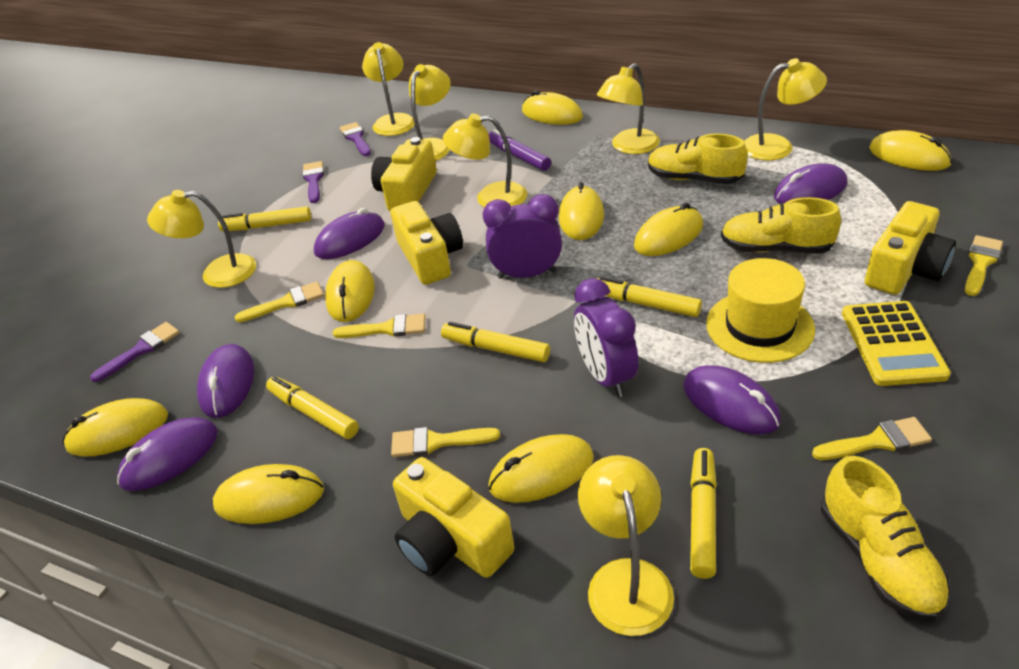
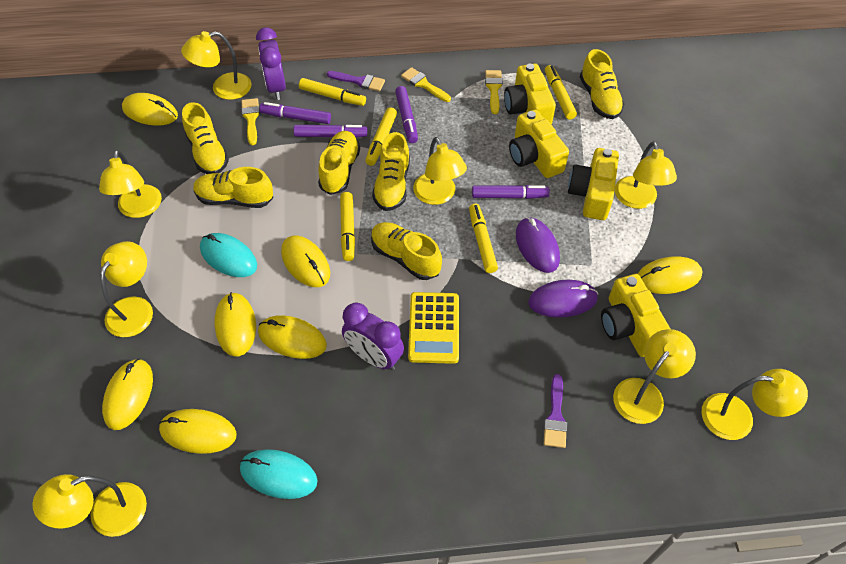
purple brush: 3 -> 2
purple marker: 1 -> 4
purple mouse: 5 -> 2
turquoise mouse: 0 -> 2
yellow brush: 5 -> 3
yellow hat: 1 -> 0
yellow lamp: 7 -> 8
yellow mouse: 8 -> 7
yellow shoe: 3 -> 6

